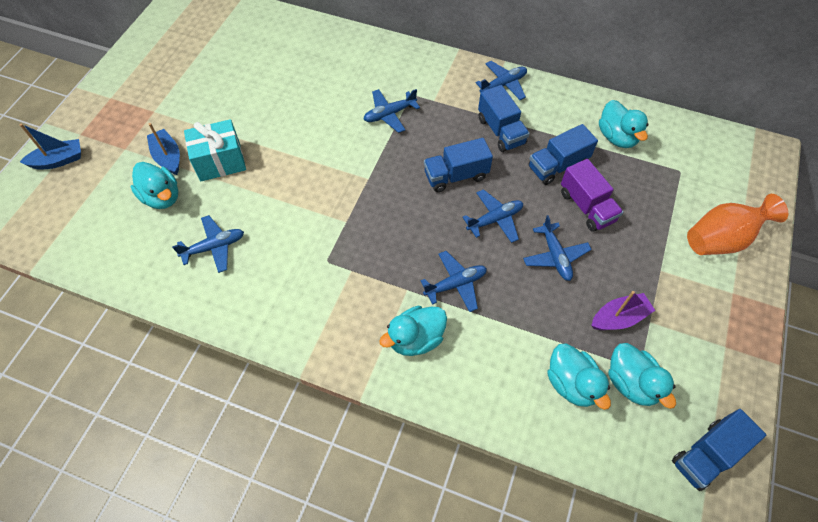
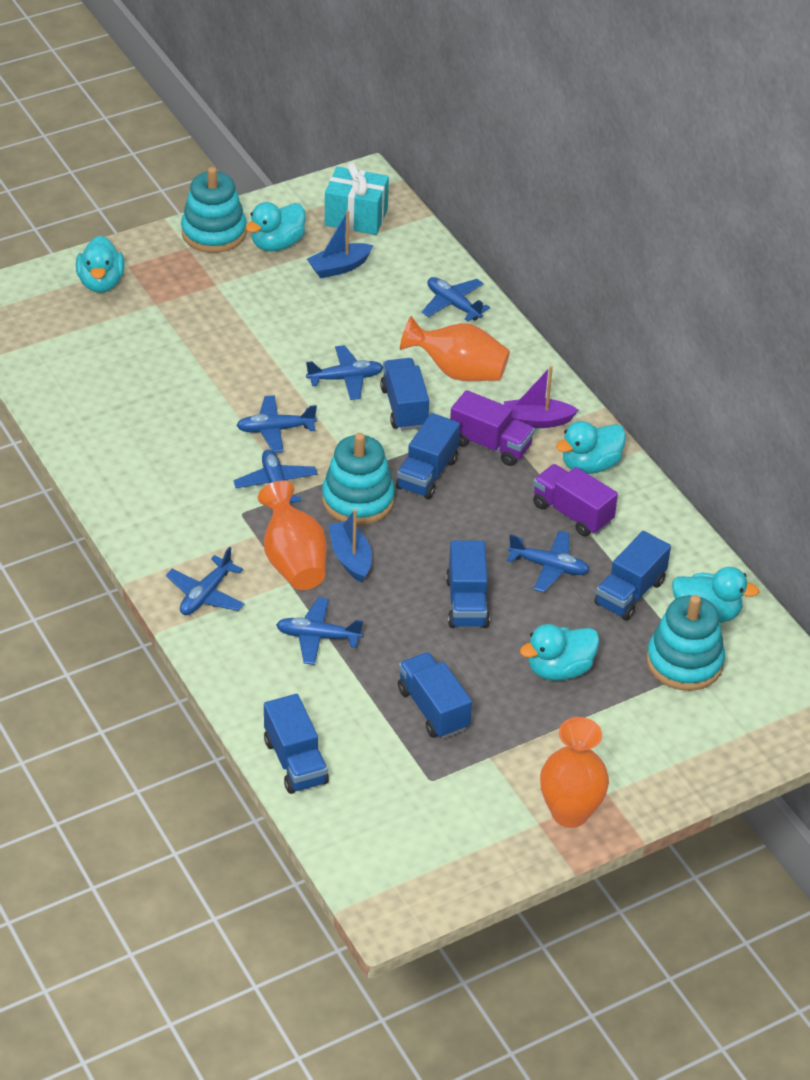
blue plane: 6 -> 7
blue truck: 4 -> 6
orange vase: 1 -> 3
purple truck: 1 -> 2
turquoise stacking toy: 0 -> 3

